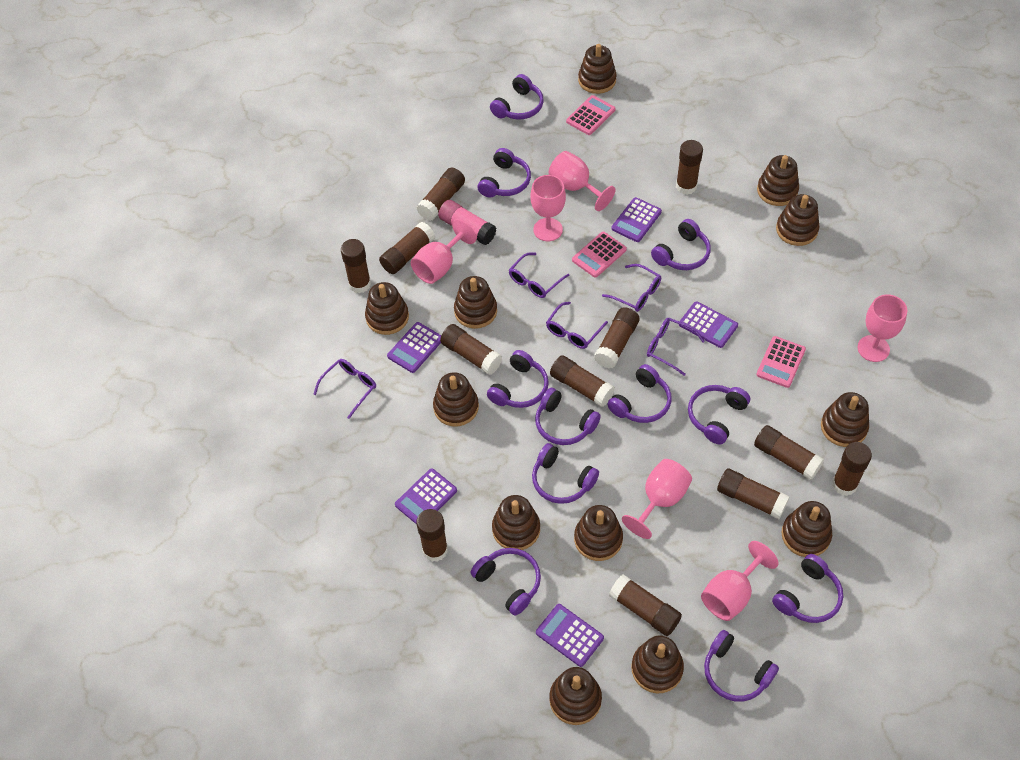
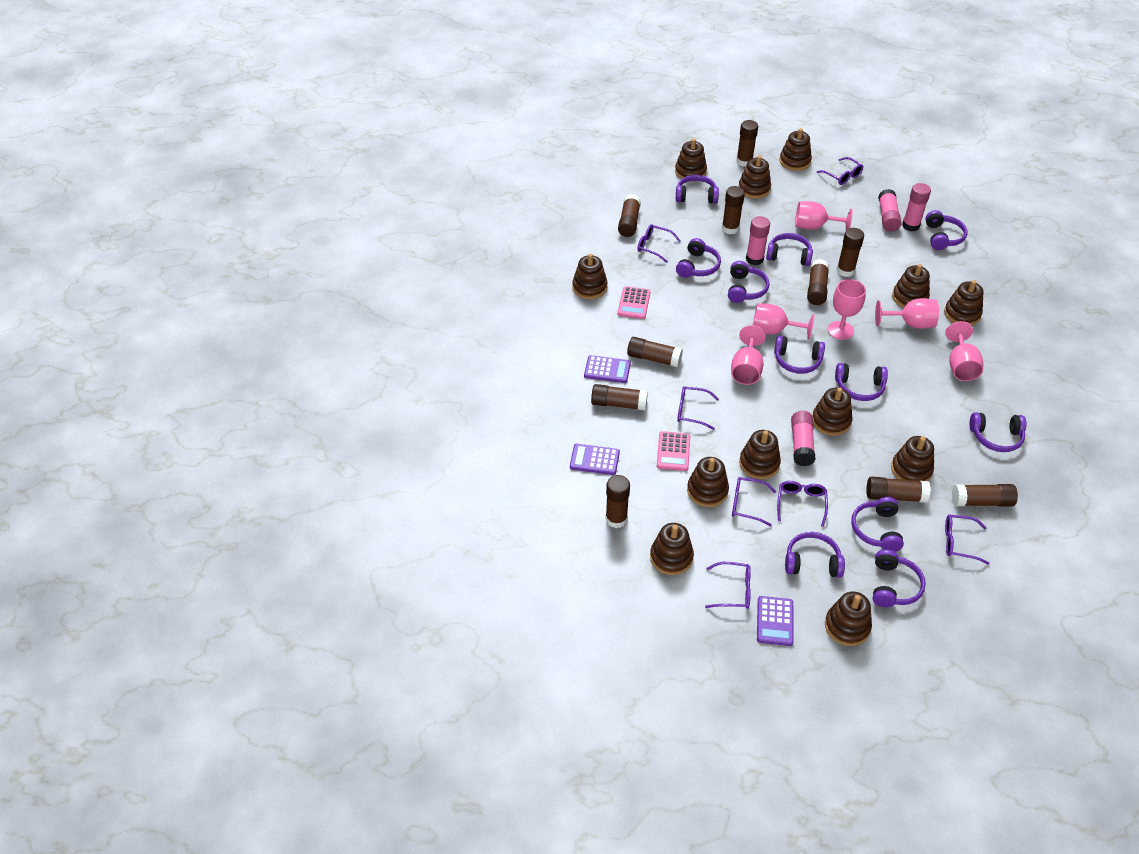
brown glue stick: 12 -> 10
pink calculator: 3 -> 2
pink glue stick: 1 -> 4
purple calculator: 5 -> 3
purple glasses: 5 -> 7

